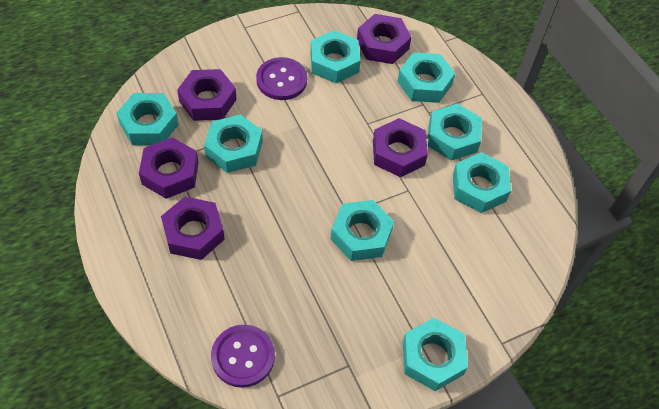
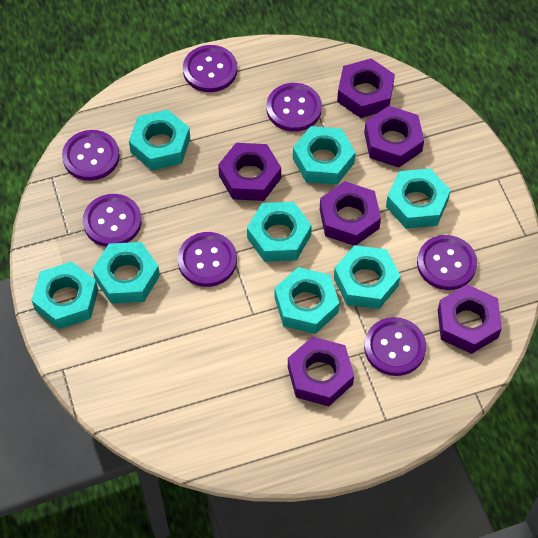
purple button: 2 -> 7
purple nut: 5 -> 6

